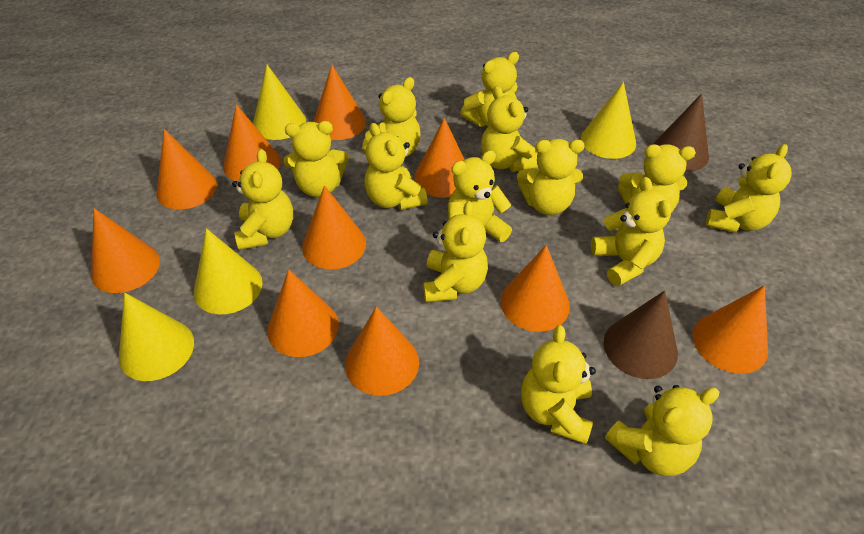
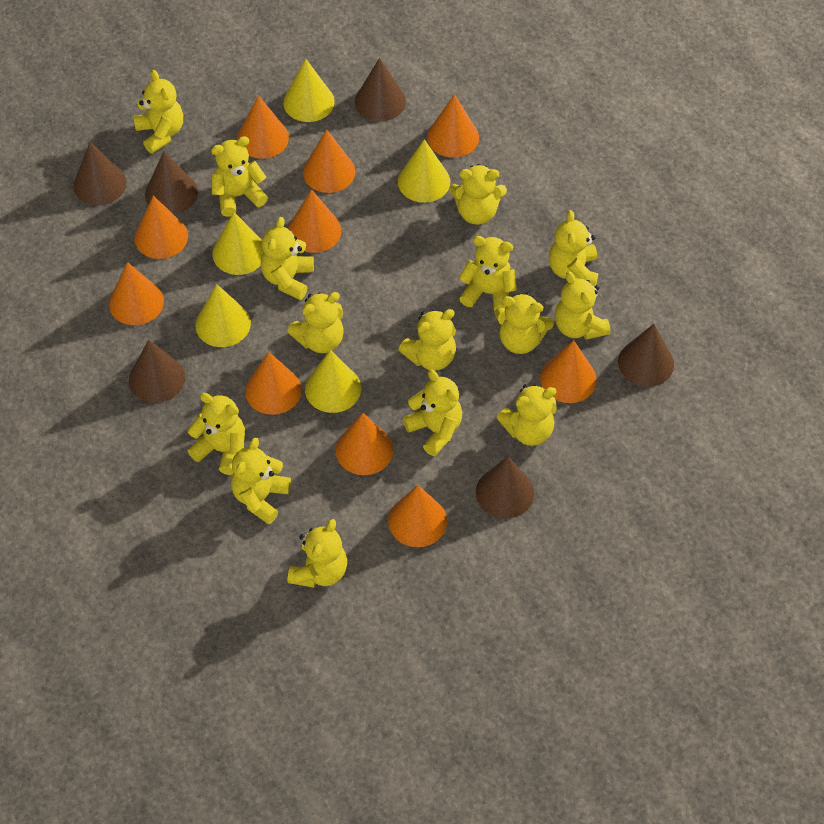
brown cone: 2 -> 6
yellow cone: 4 -> 5
yellow teddy bear: 14 -> 15

